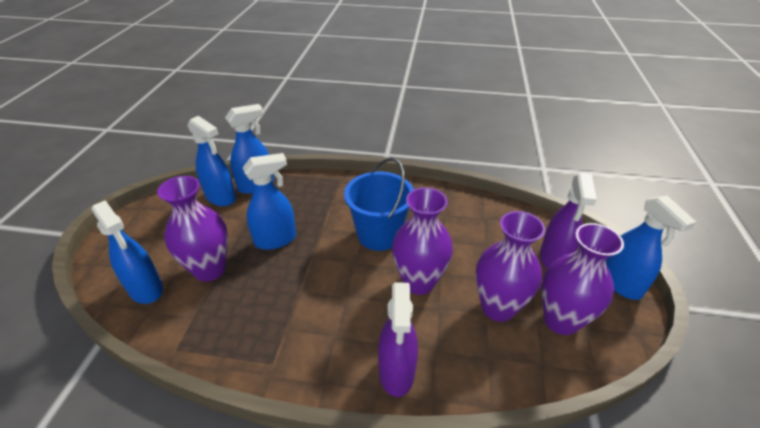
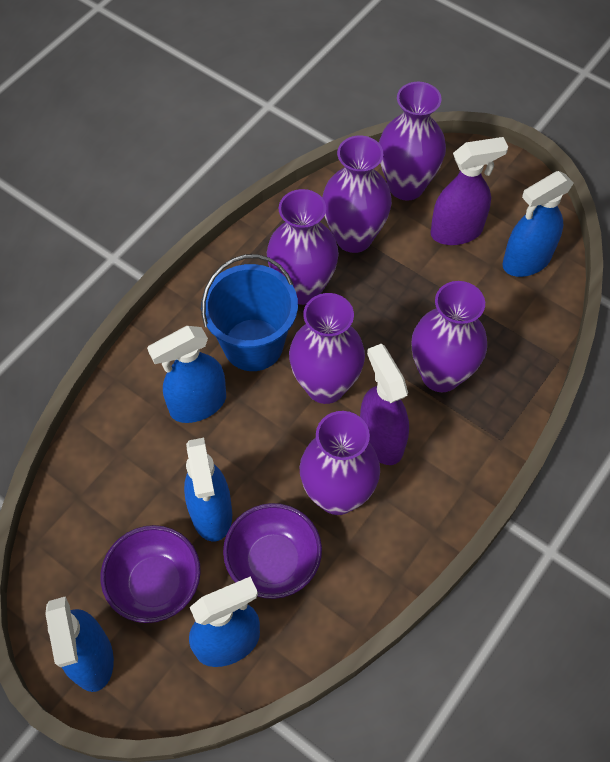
purple bowl: 0 -> 2
purple vase: 4 -> 6

